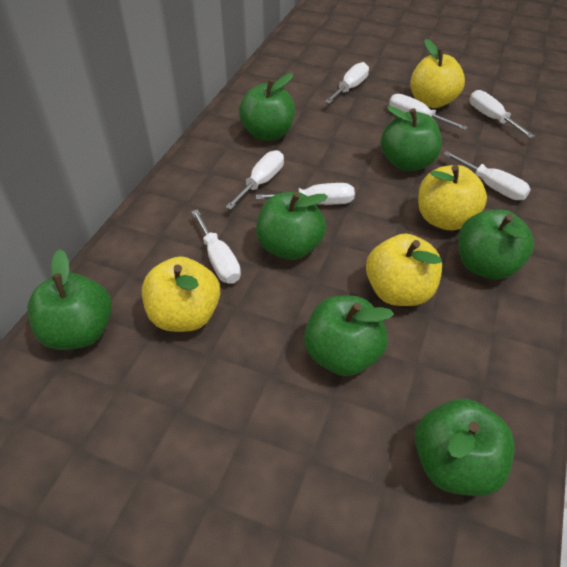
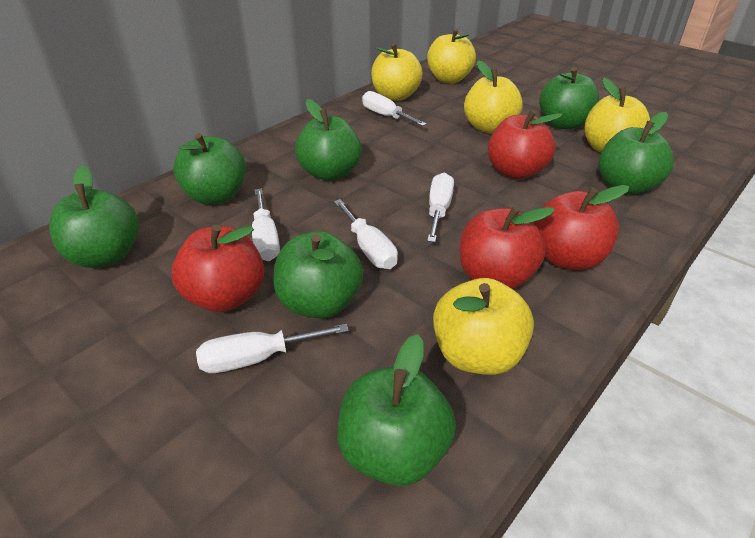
red apple: 0 -> 4
white screwdriver: 7 -> 5
yellow apple: 4 -> 5

